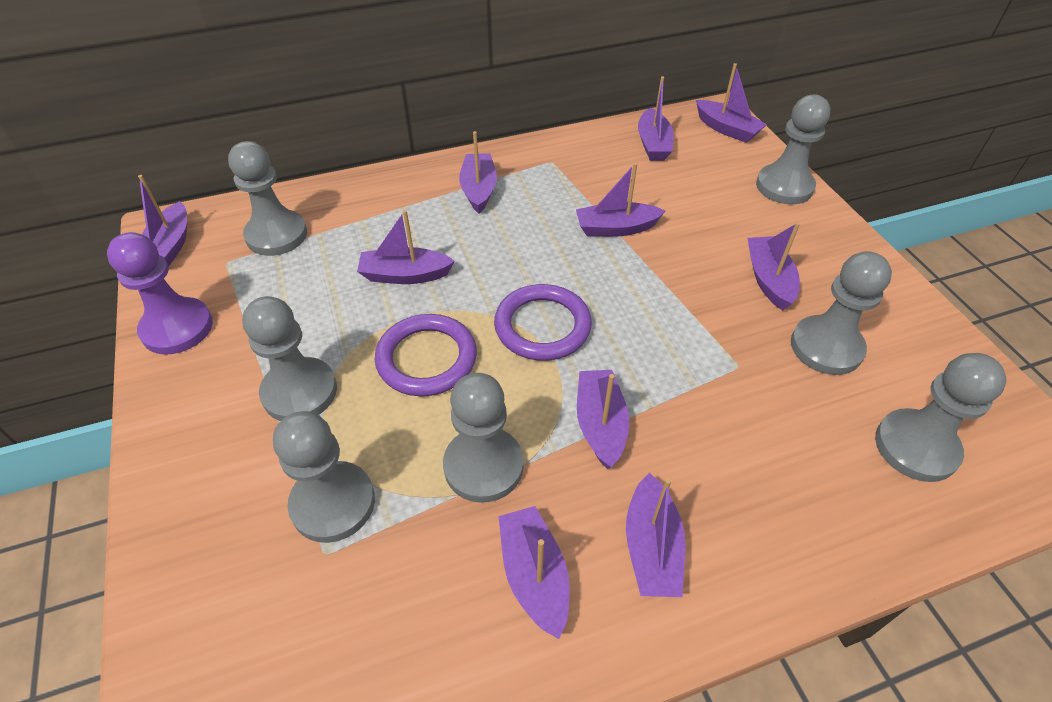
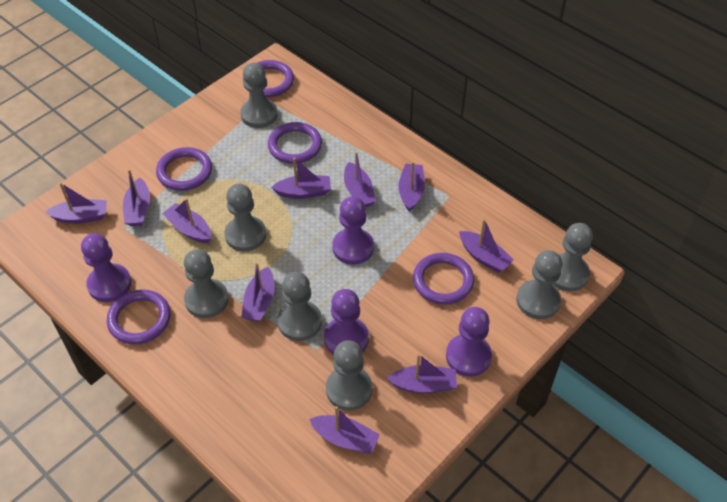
purple pawn: 1 -> 4
purple ring: 2 -> 5

